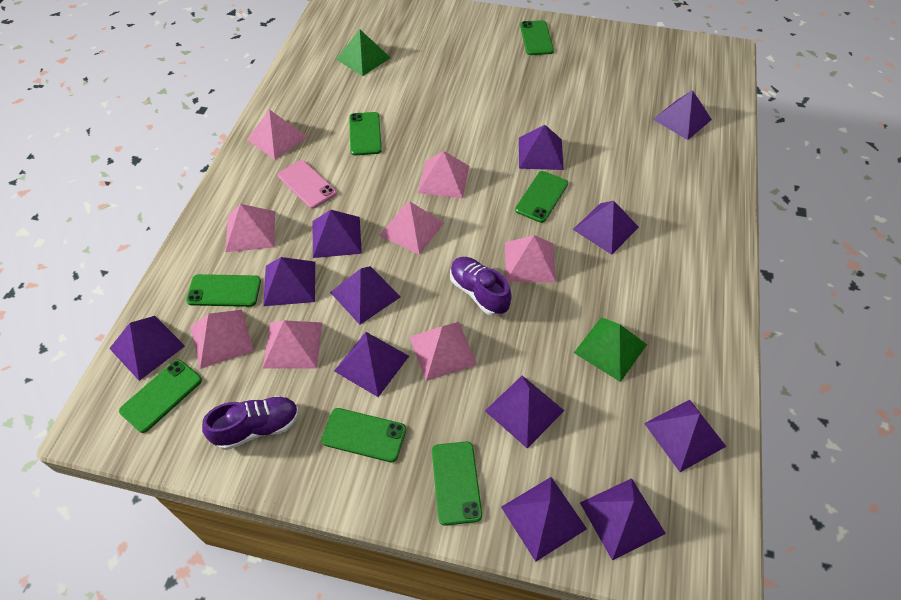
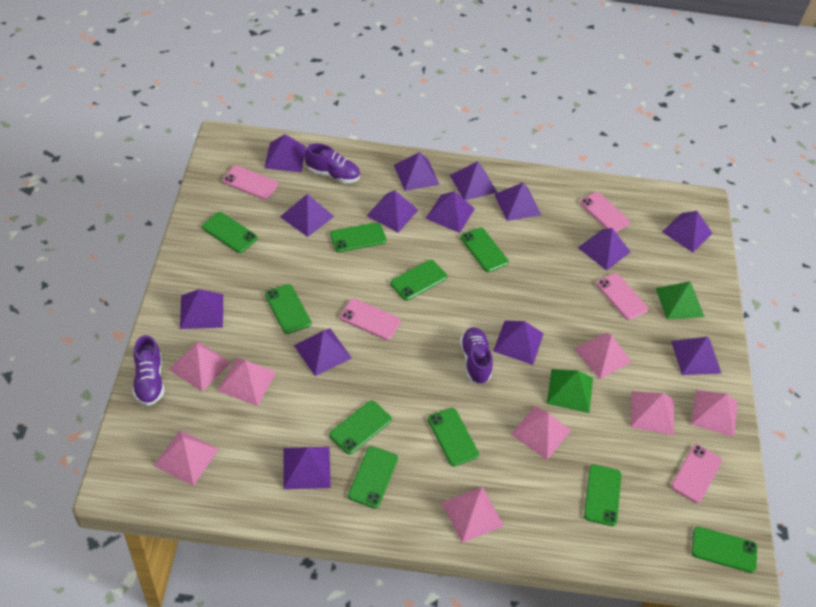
green phone: 7 -> 10
pink phone: 1 -> 5
purple pyramid: 12 -> 14
purple shoe: 2 -> 3

